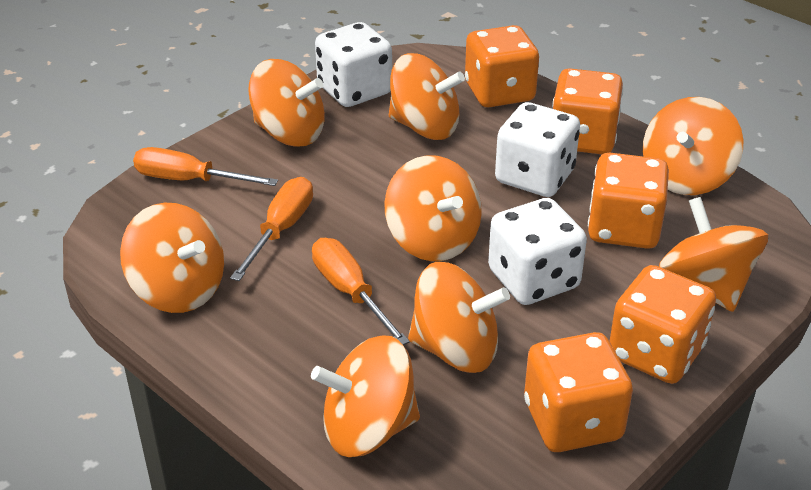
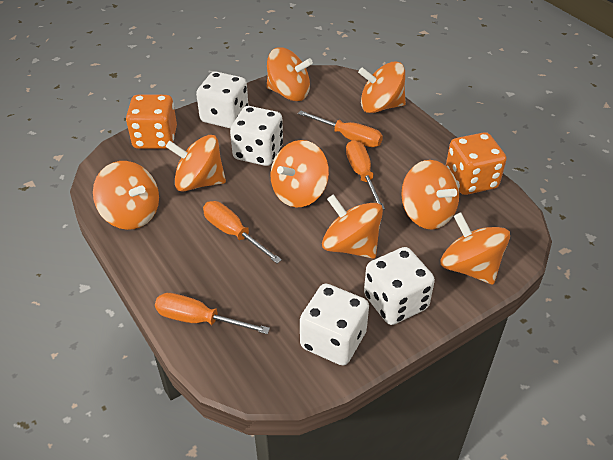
orange dice: 5 -> 2
orange screwdriver: 3 -> 4
white dice: 3 -> 4

